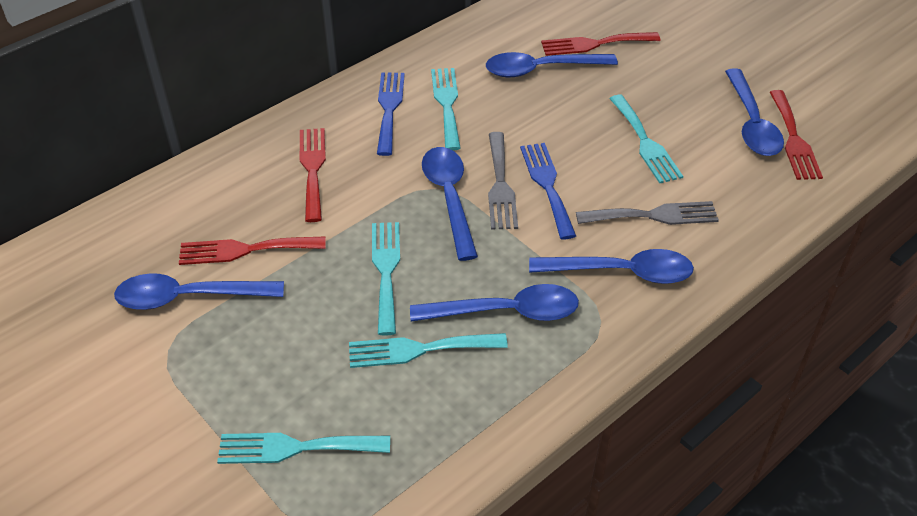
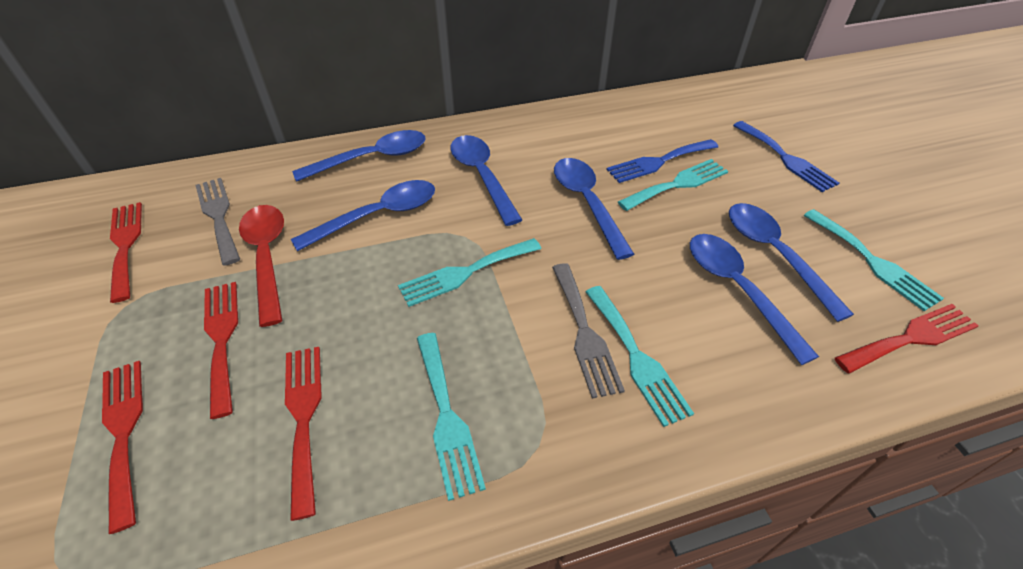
red fork: 4 -> 5
red spoon: 0 -> 1

